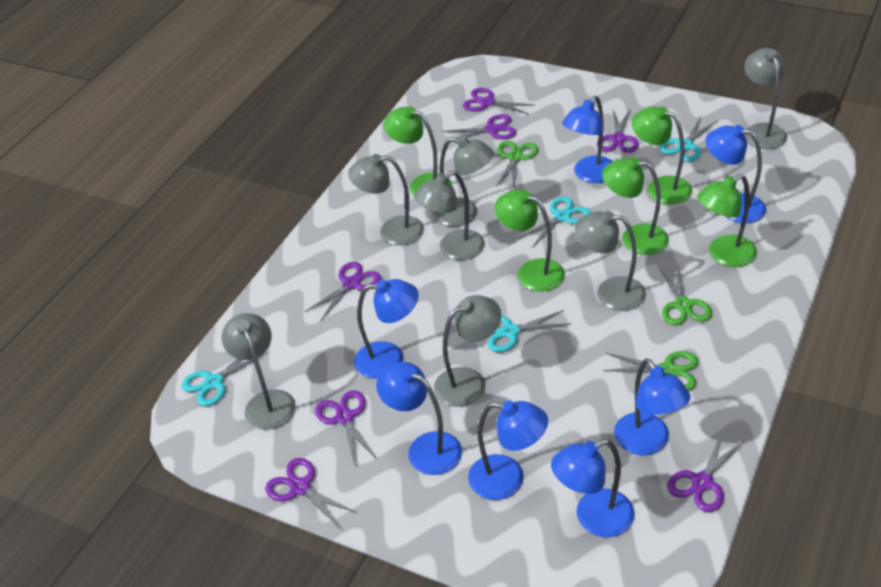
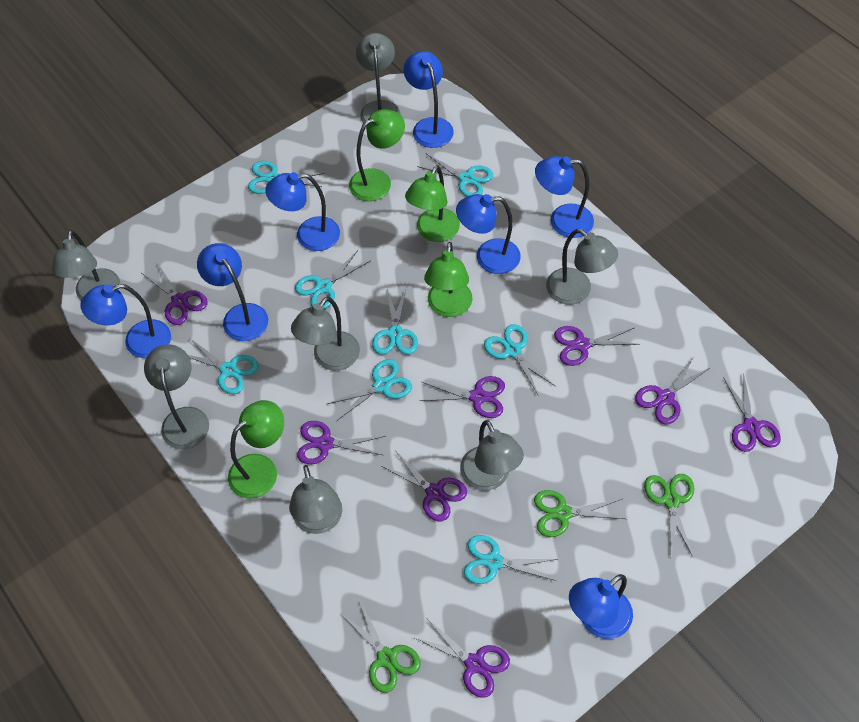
green lamp: 5 -> 4
purple scissors: 7 -> 8
turquoise scissors: 4 -> 8

